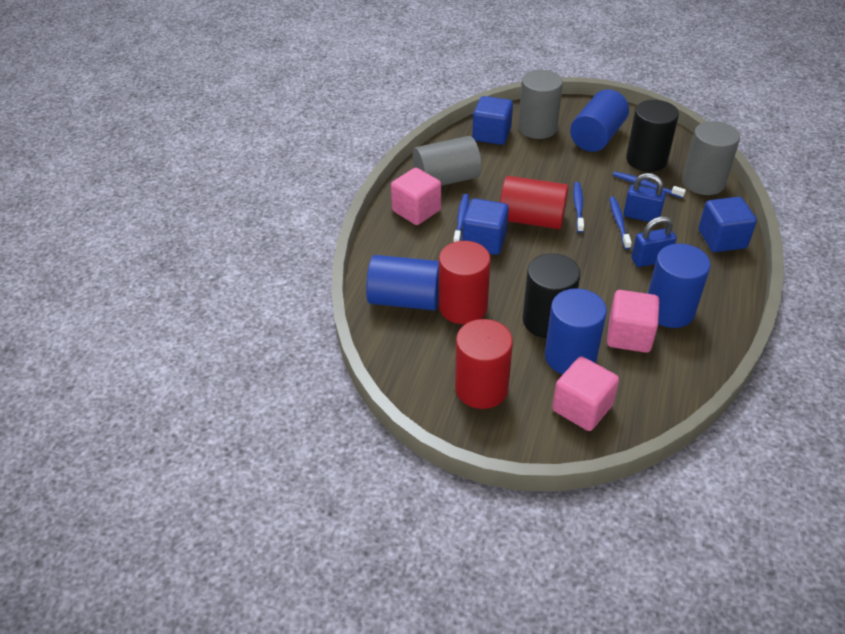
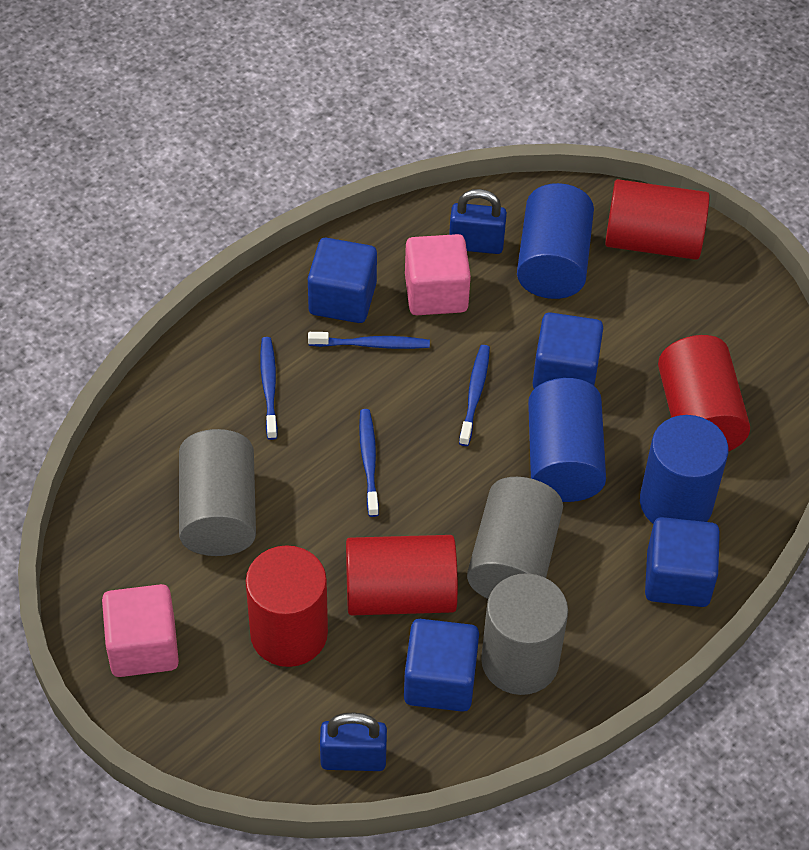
black cylinder: 2 -> 0
blue cube: 3 -> 4
blue cylinder: 4 -> 3
pink cube: 3 -> 2
red cylinder: 3 -> 4

